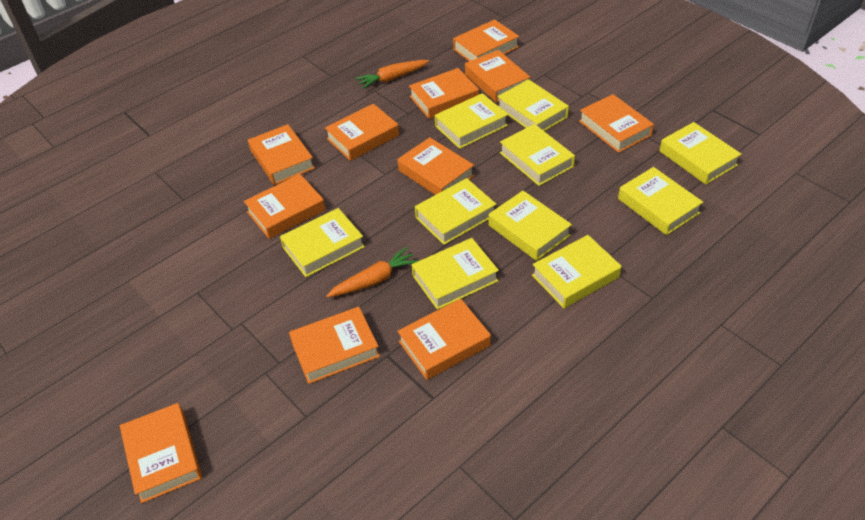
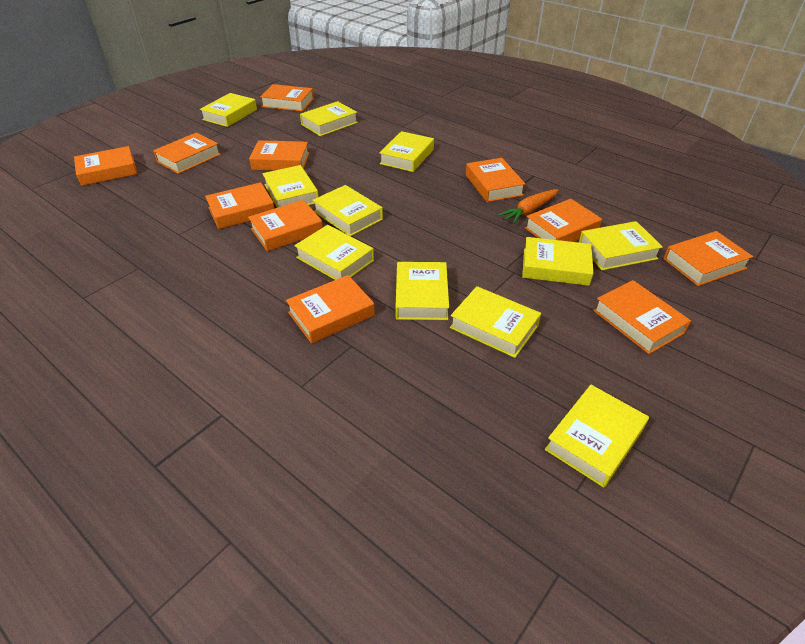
orange carrot: 2 -> 1
yellow book: 10 -> 11

